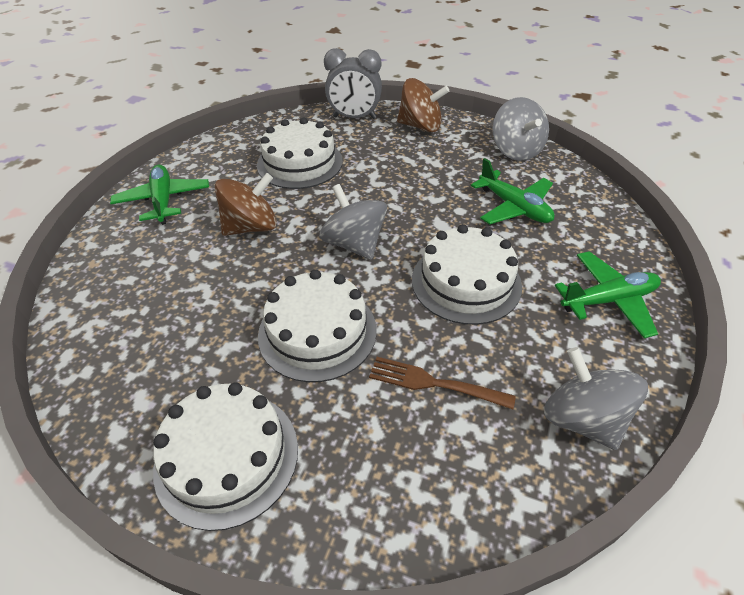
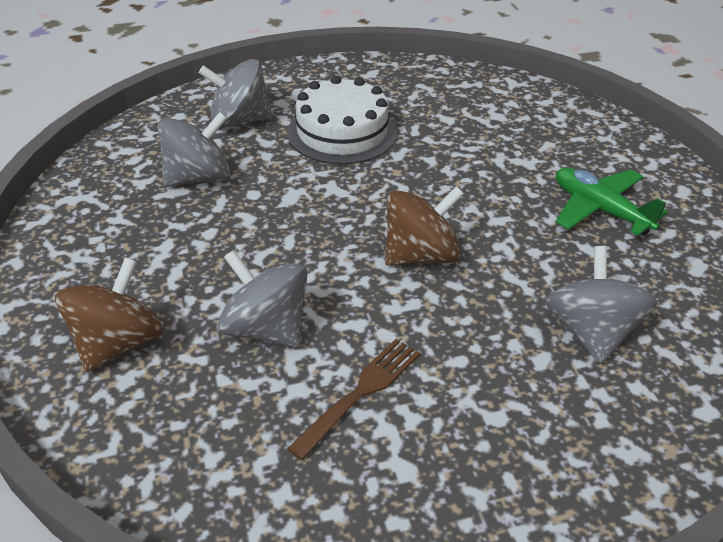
green plane: 3 -> 1
grey clock: 1 -> 0
grey spinning top: 3 -> 4
white cake: 4 -> 1

